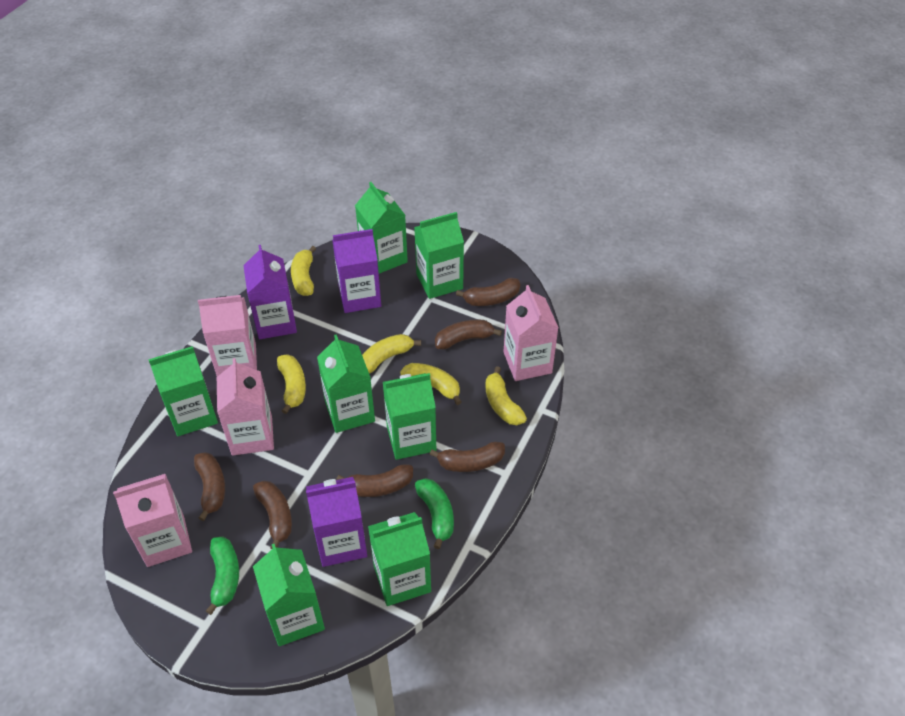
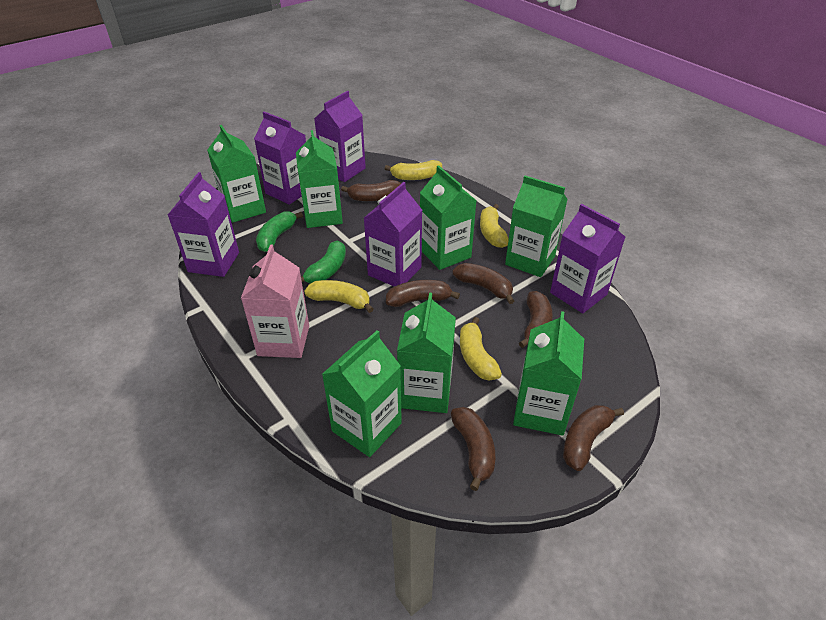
pink carton: 4 -> 1
purple carton: 3 -> 5
yellow banana: 5 -> 4

